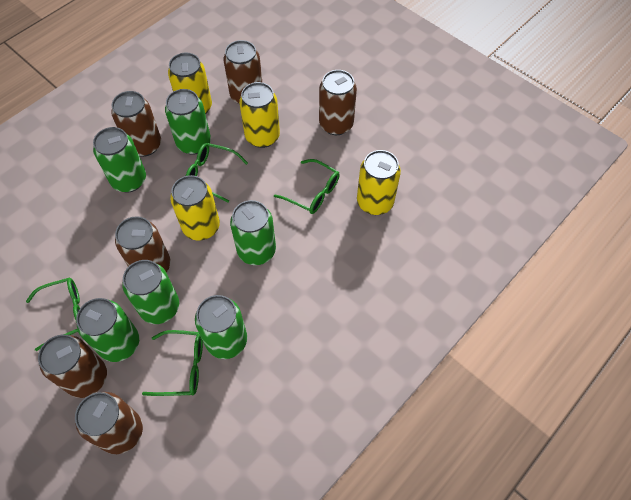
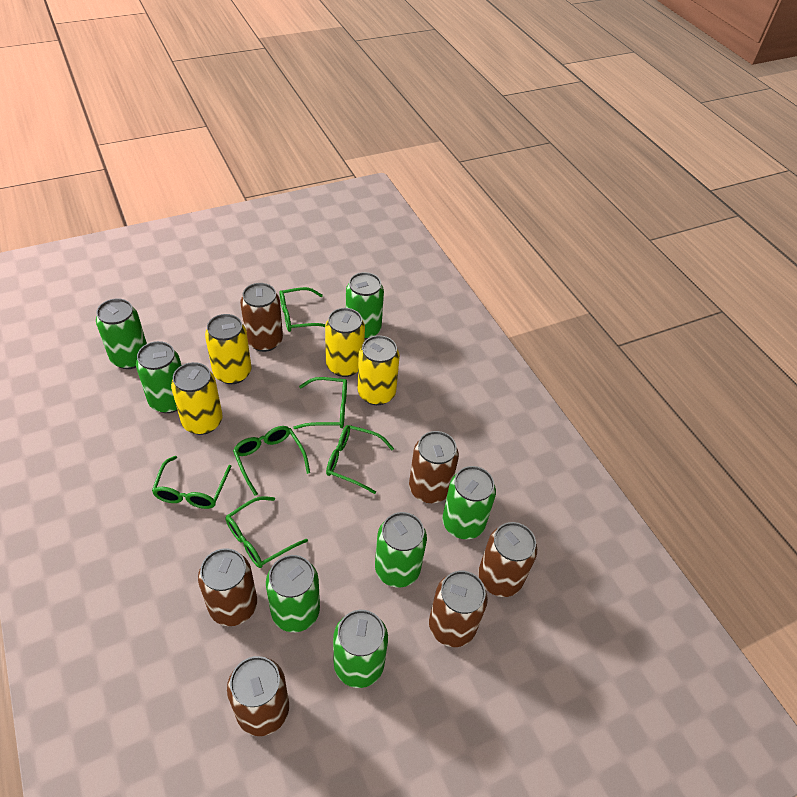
green can: 6 -> 7
green glasses: 4 -> 6

